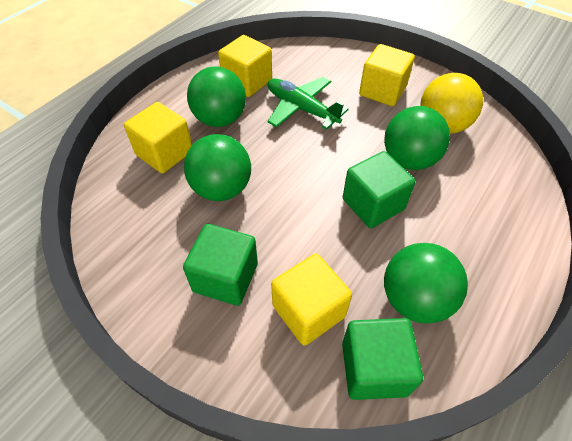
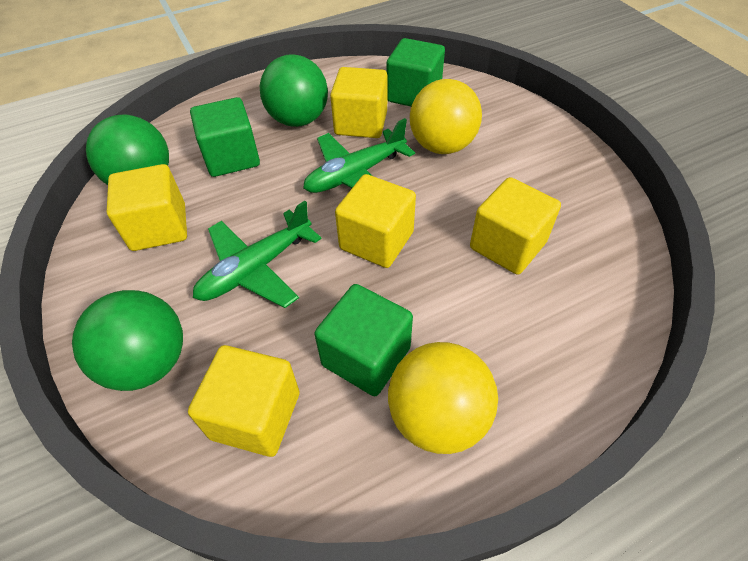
green ball: 4 -> 3
green plane: 1 -> 2
yellow ball: 1 -> 2
yellow cube: 4 -> 5

